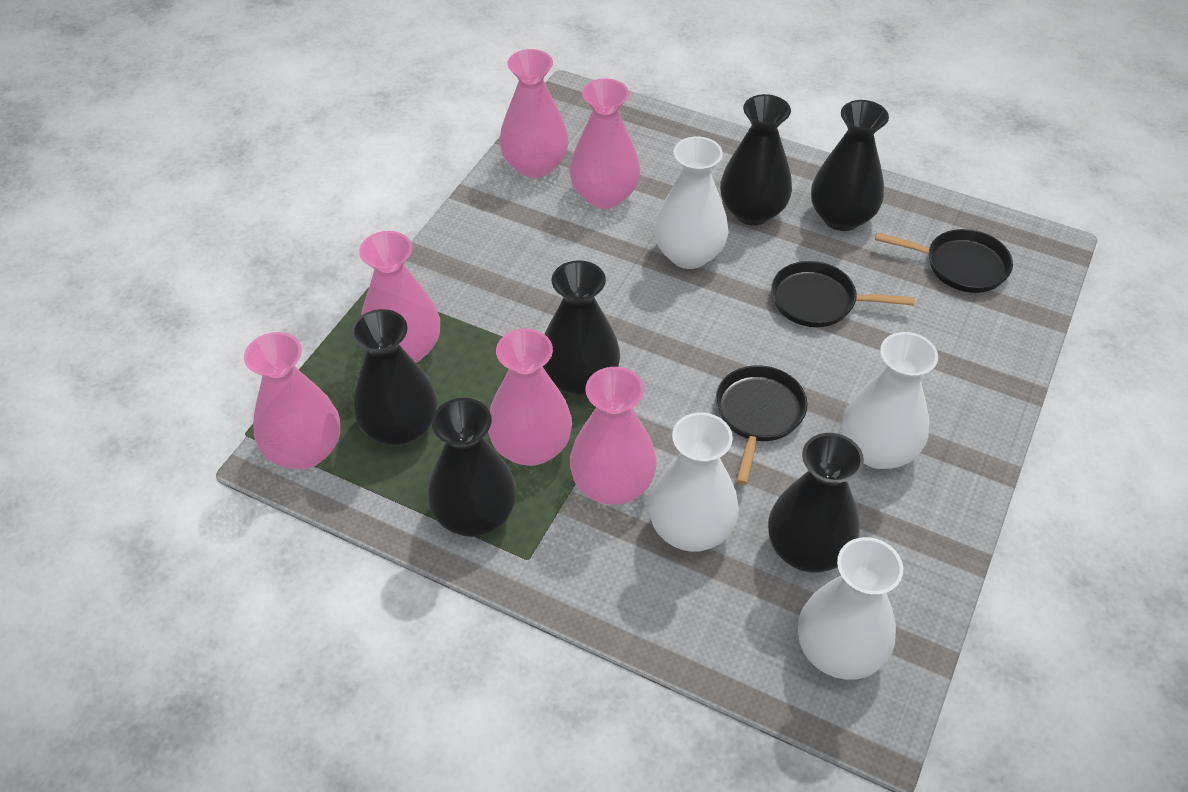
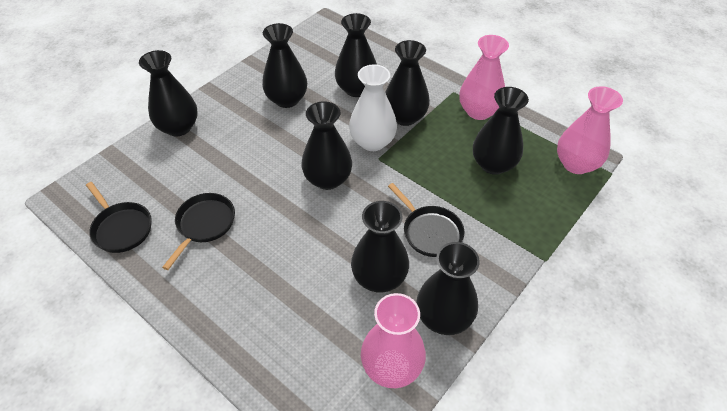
black vase: 6 -> 8
pink vase: 6 -> 3
white vase: 4 -> 1

